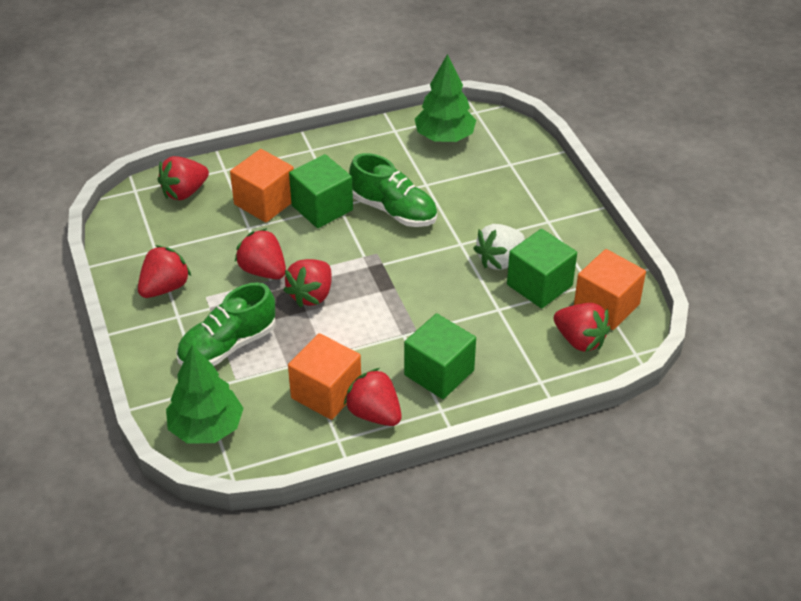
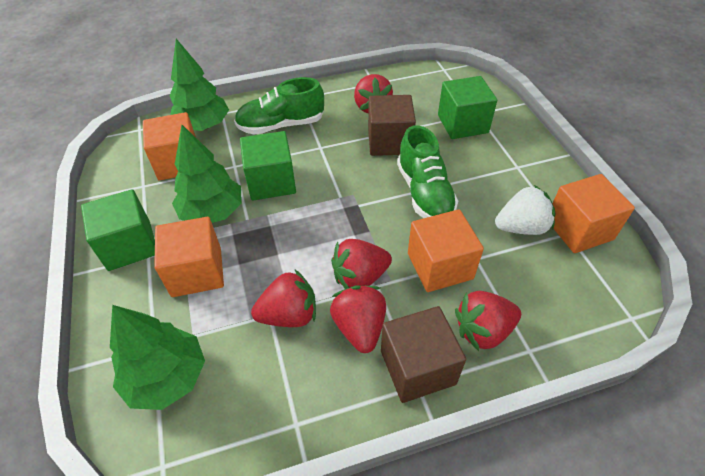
brown cube: 0 -> 2
green tree: 2 -> 3
orange cube: 3 -> 4
red strawberry: 6 -> 5

